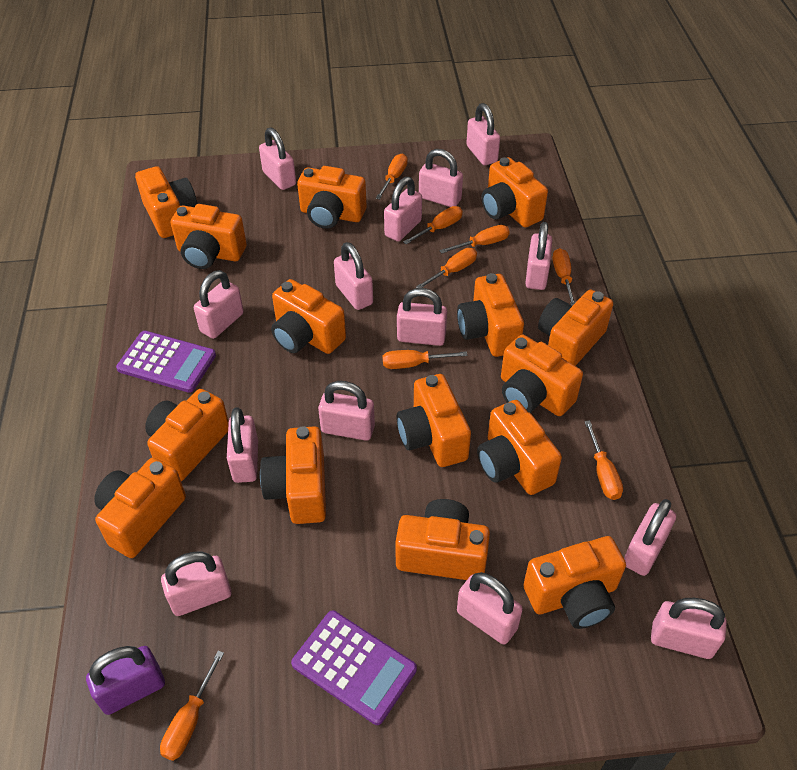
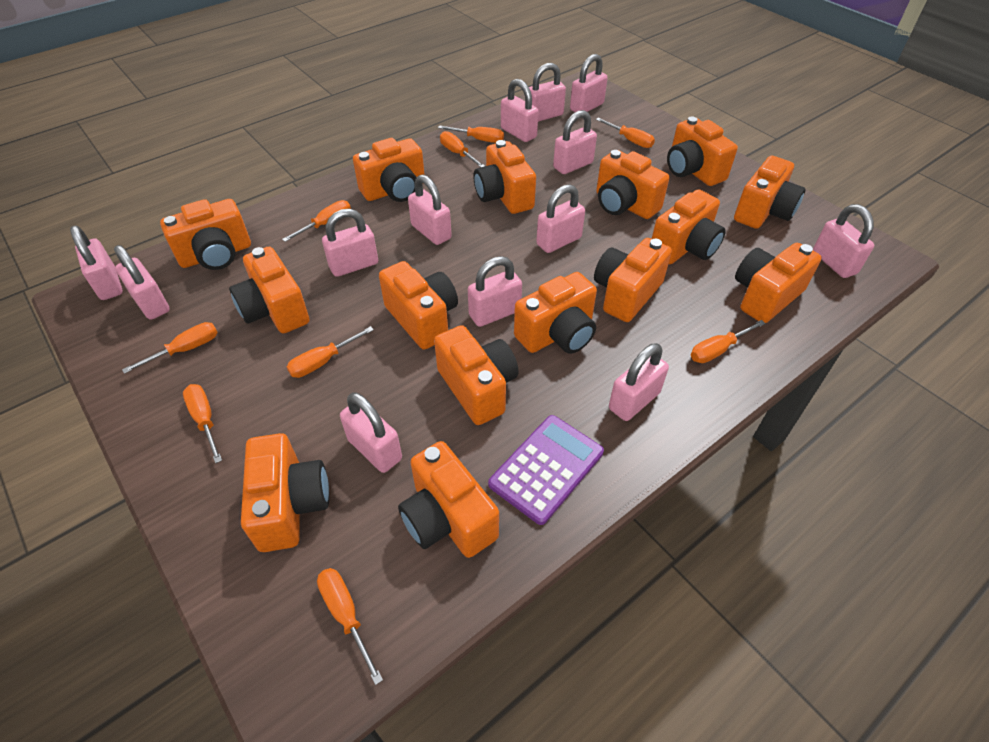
orange screwdriver: 8 -> 9
pink padlock: 14 -> 13
purple calculator: 2 -> 1
purple padlock: 1 -> 0

